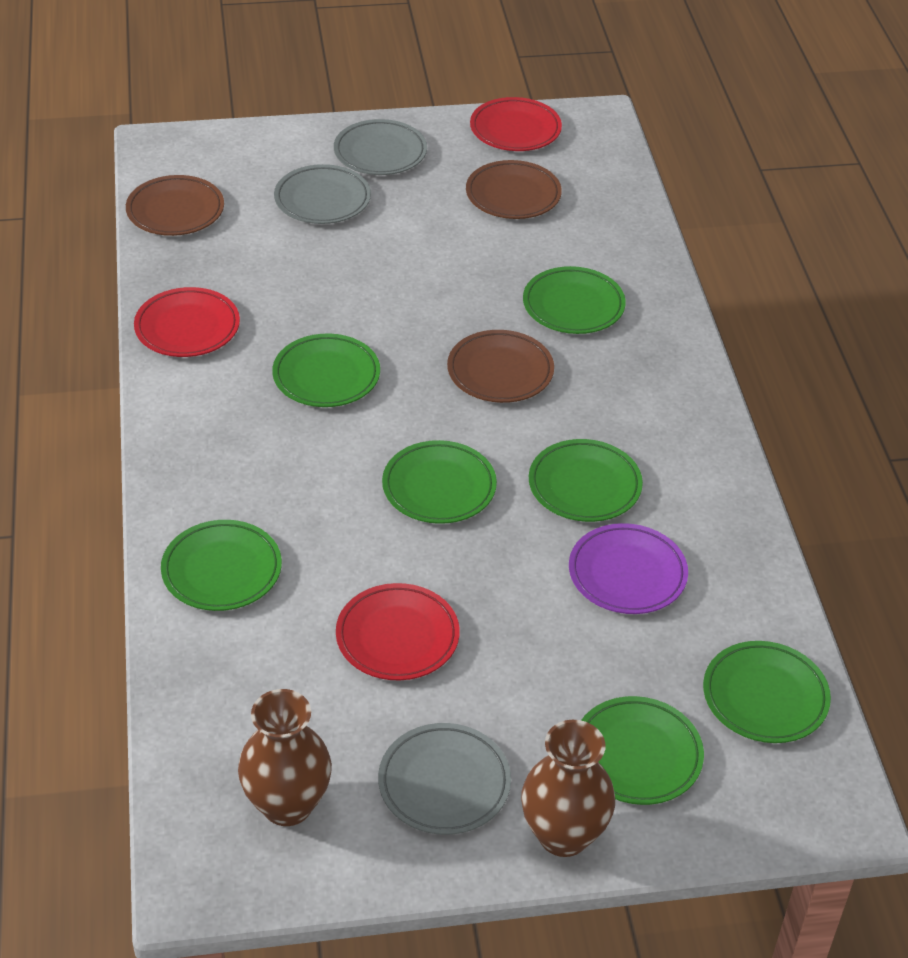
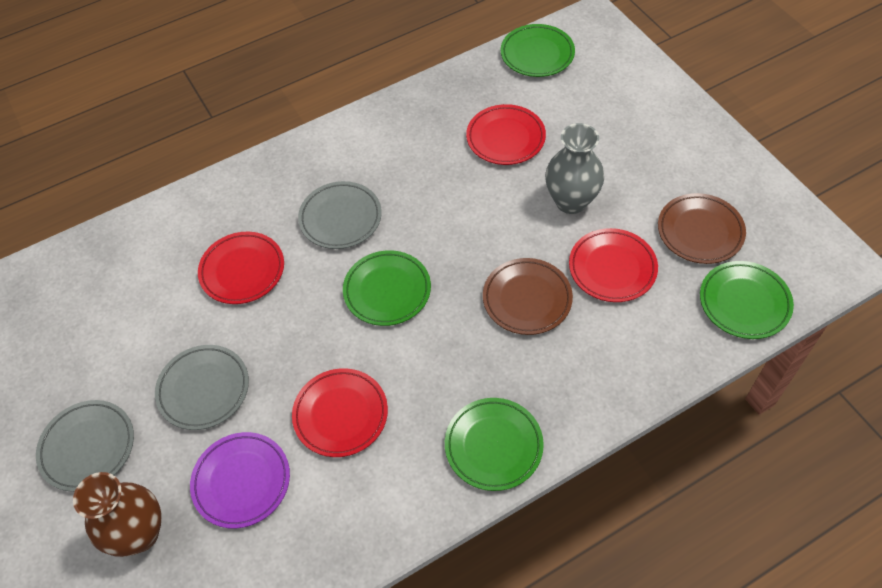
brown plate: 3 -> 2
brown vase: 2 -> 1
green plate: 7 -> 4
grey vase: 0 -> 1
red plate: 3 -> 4

